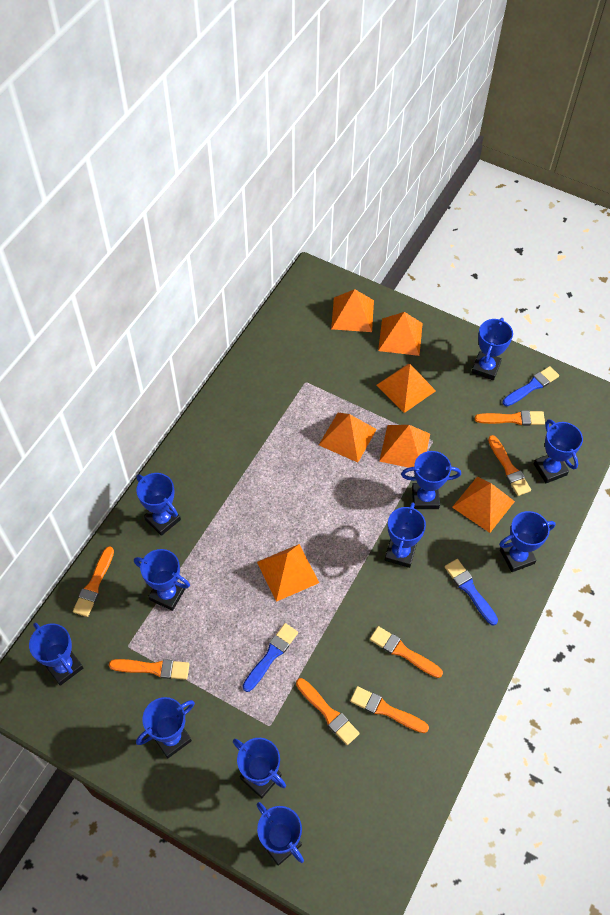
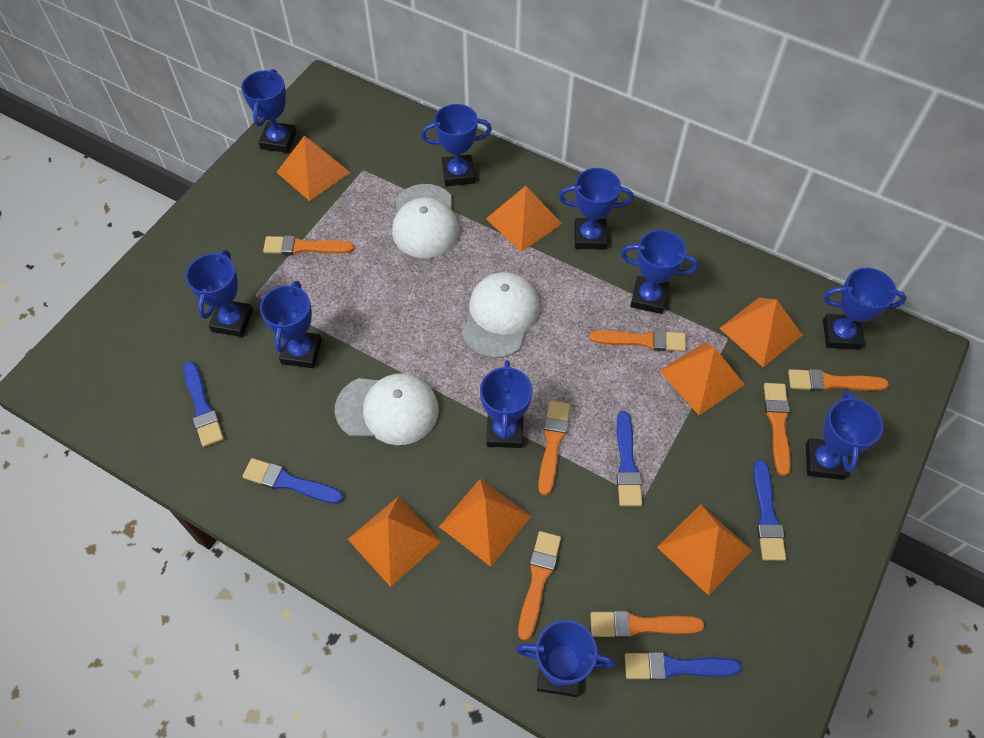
blue brush: 3 -> 5
blue trophy: 11 -> 10
white cap: 0 -> 3

